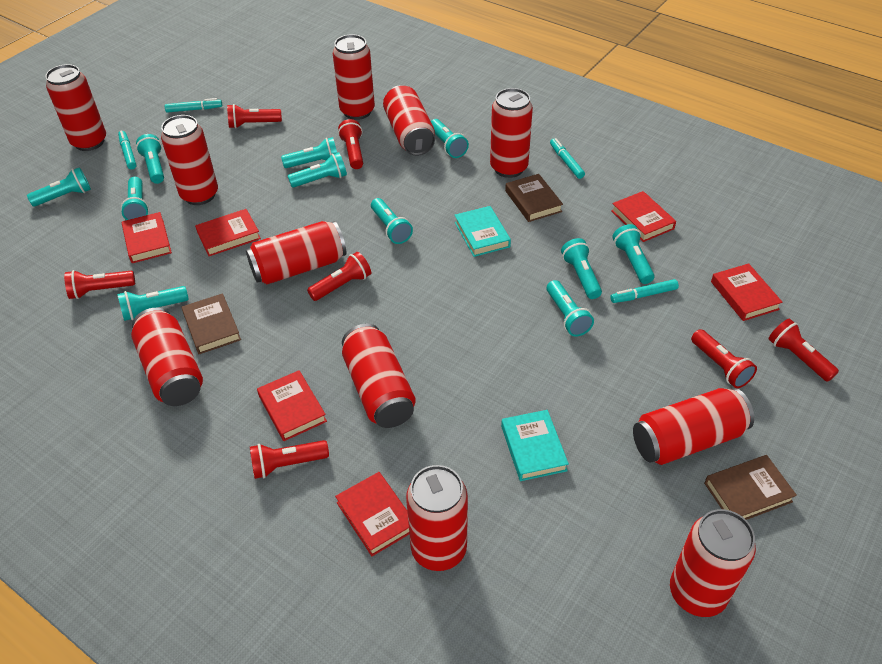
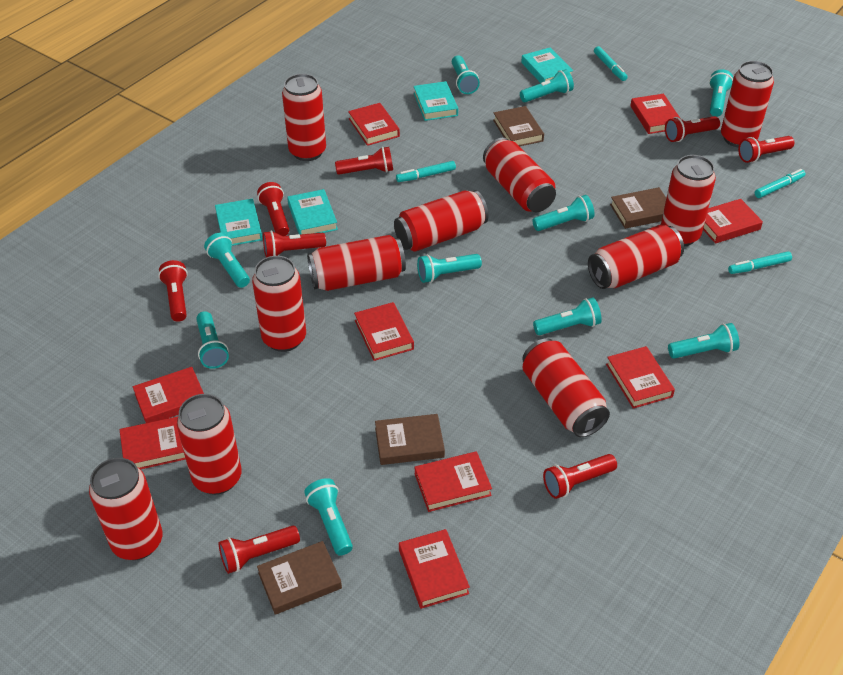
brown book: 3 -> 4
red book: 6 -> 9
red flashlight: 7 -> 8
turquoise book: 2 -> 4
turquoise flashlight: 11 -> 10

